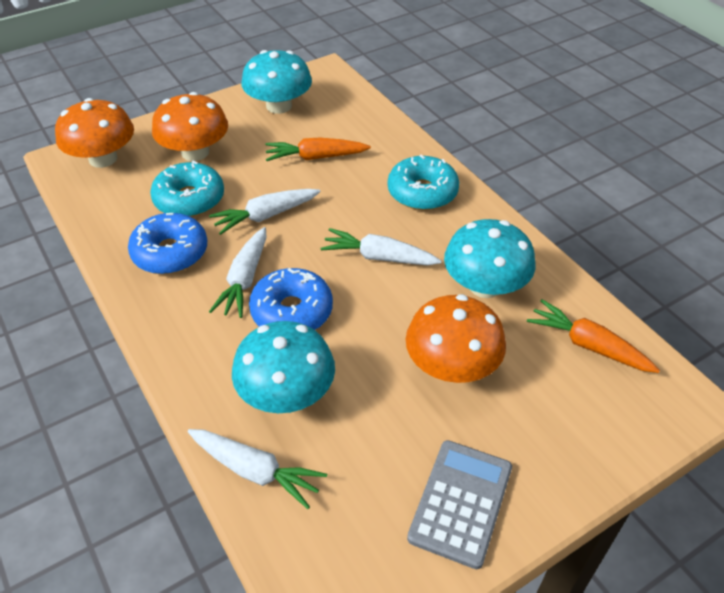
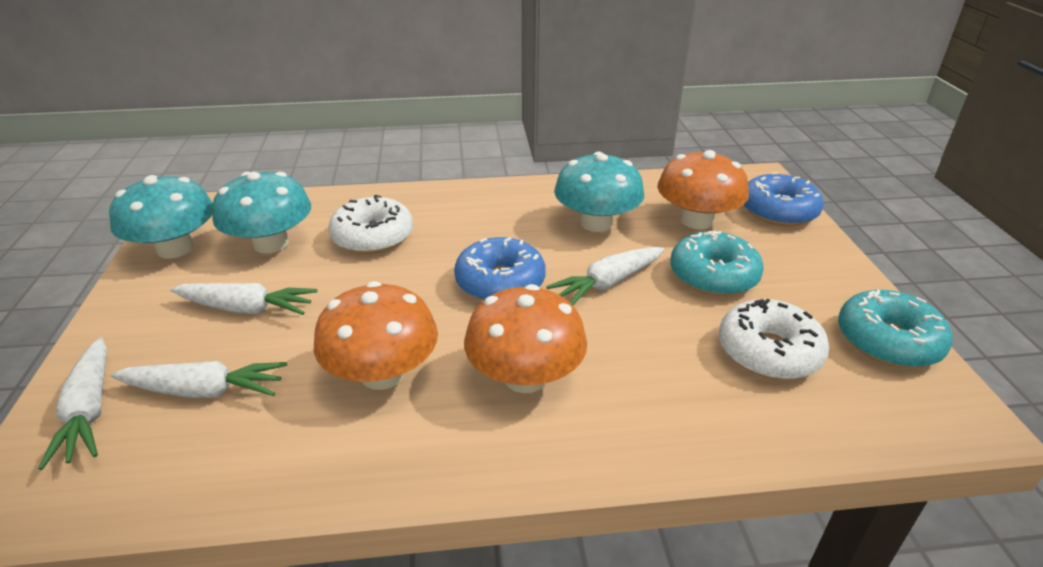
grey calculator: 1 -> 0
orange carrot: 2 -> 0
white donut: 0 -> 2

